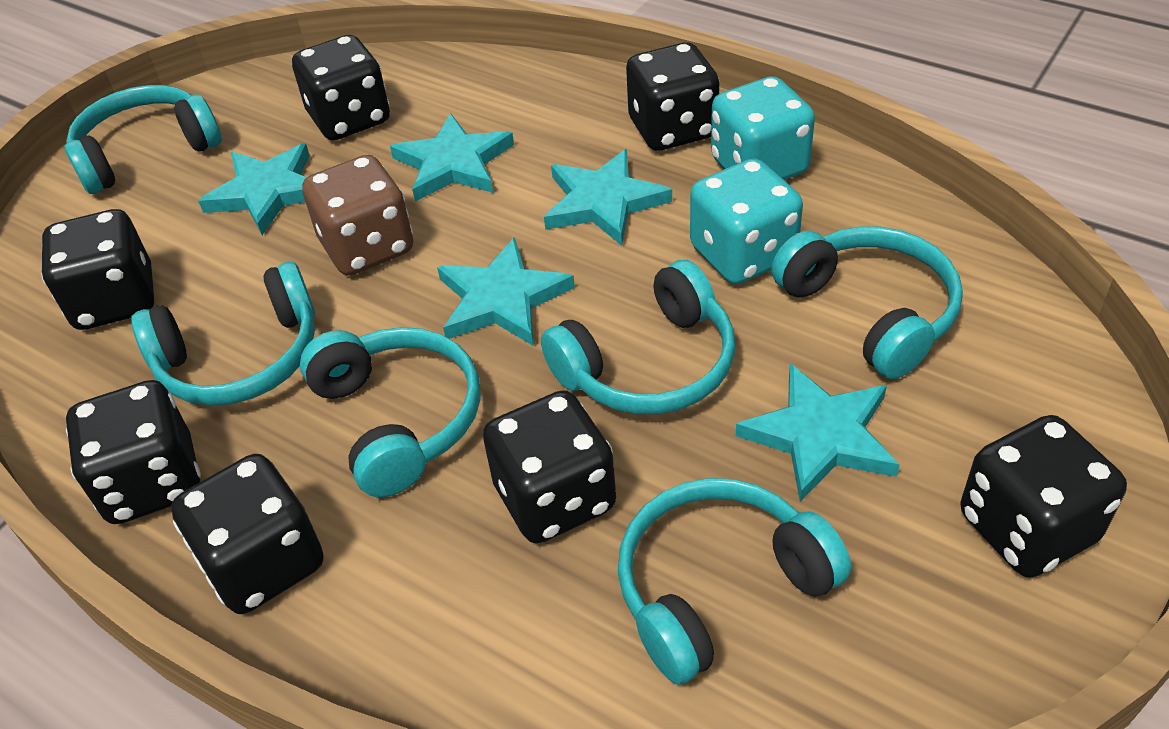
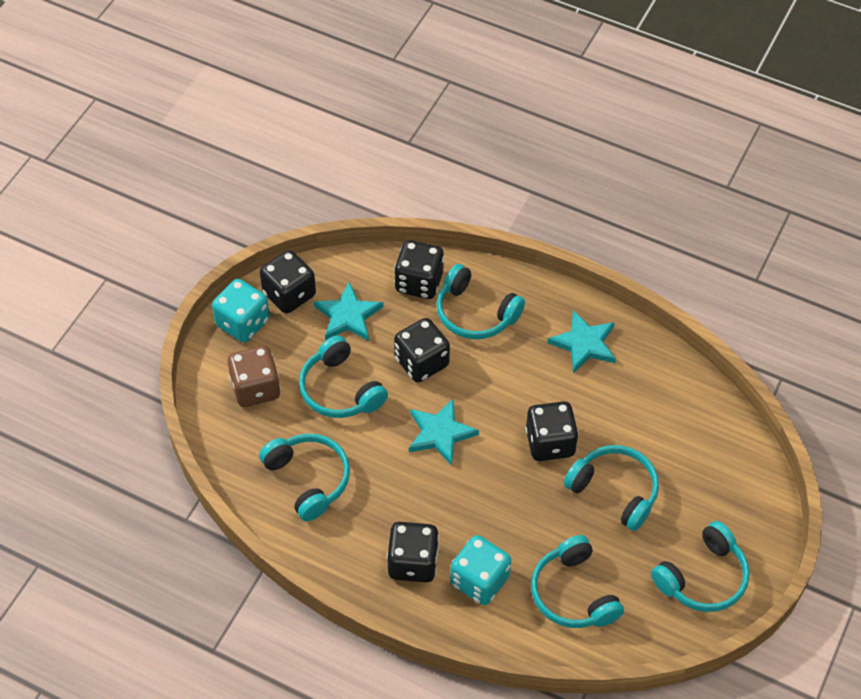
black dice: 7 -> 5
turquoise star: 5 -> 3

